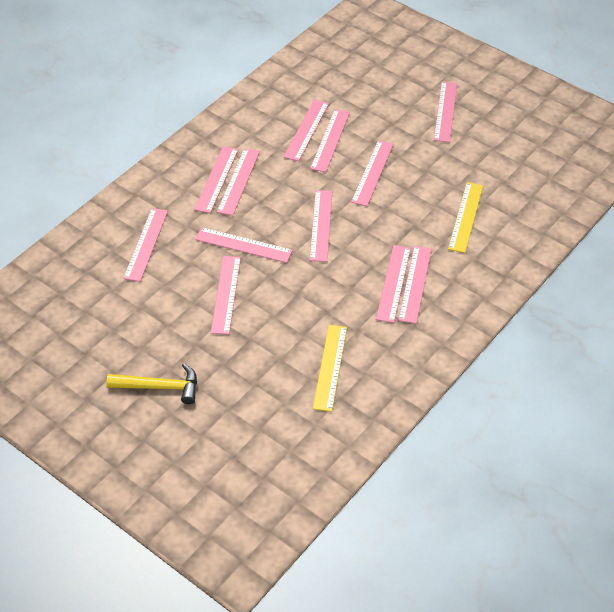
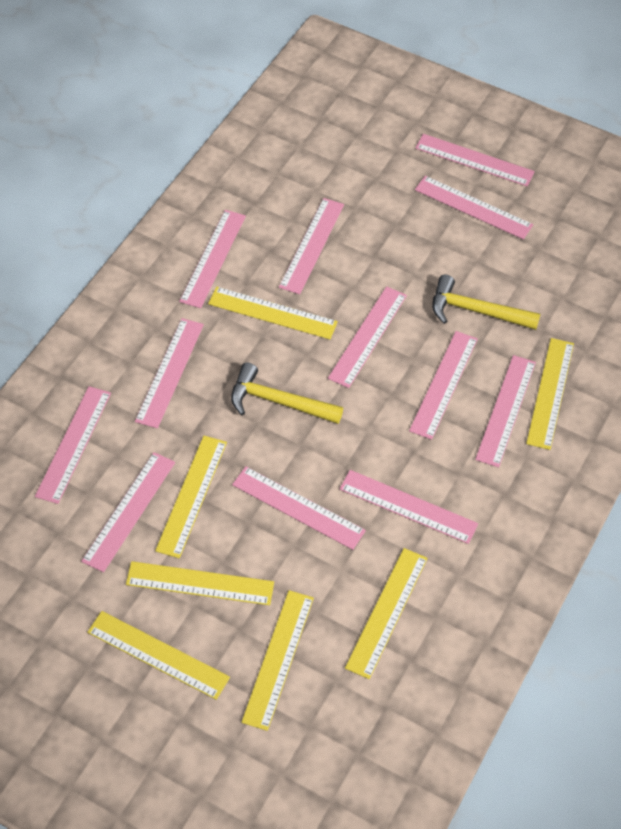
yellow hammer: 1 -> 2
yellow ruler: 2 -> 7

